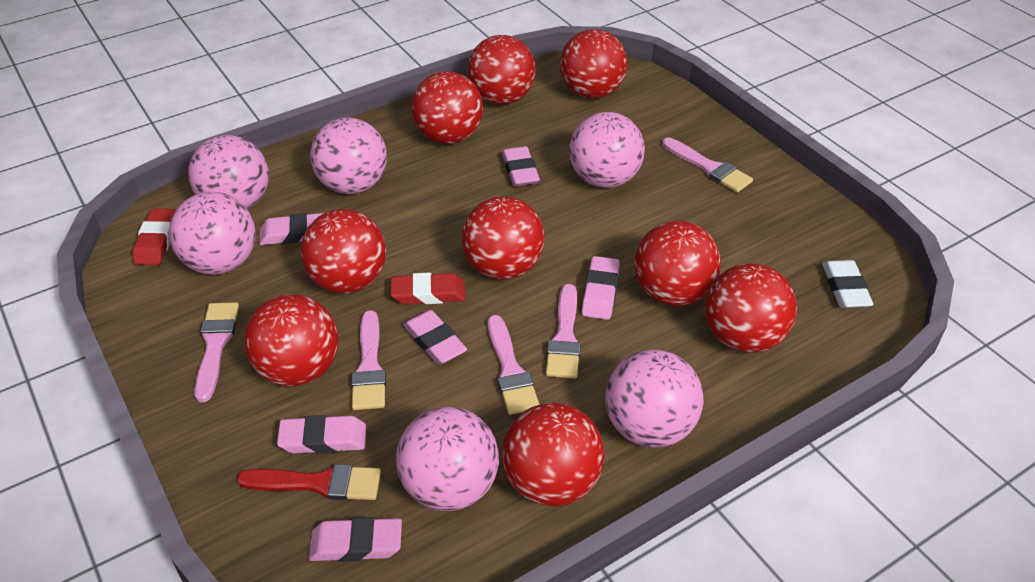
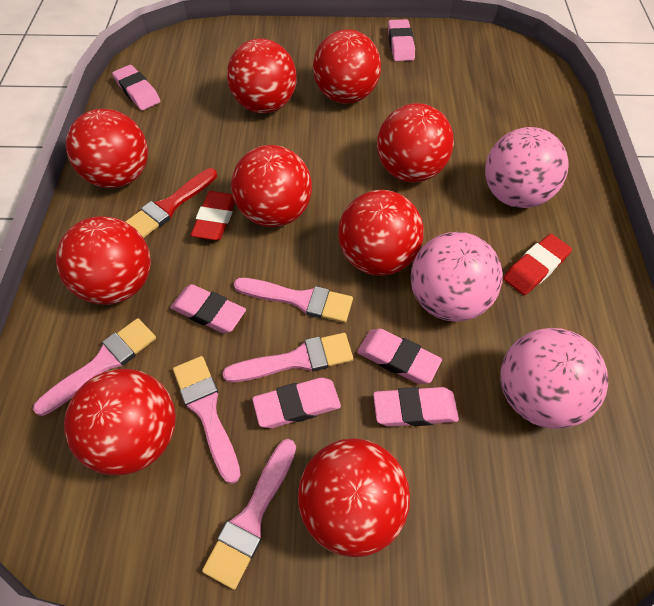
pink ball: 6 -> 3
white eraser: 1 -> 0

